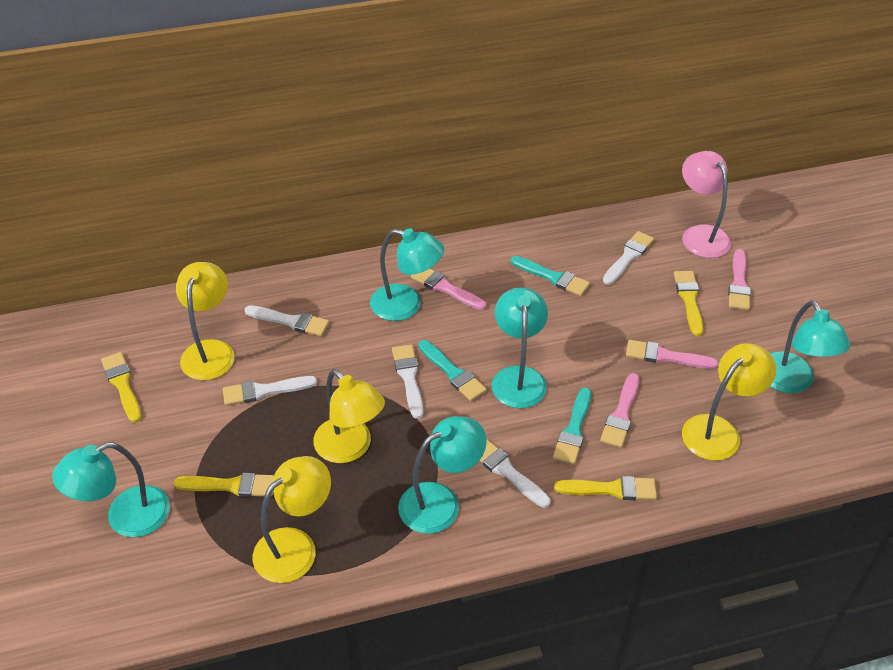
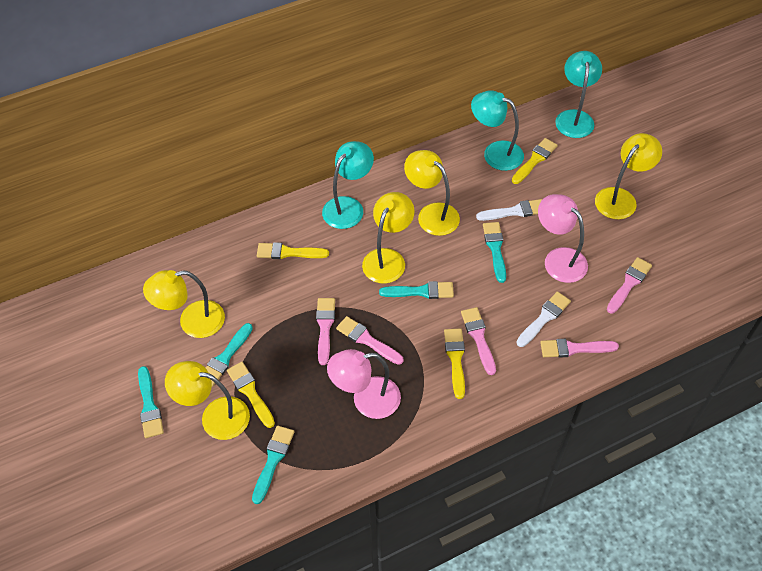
pink brush: 4 -> 5
pink lamp: 1 -> 2
turquoise brush: 3 -> 5
turquoise lamp: 5 -> 3
white brush: 5 -> 2
yellow lamp: 4 -> 5

